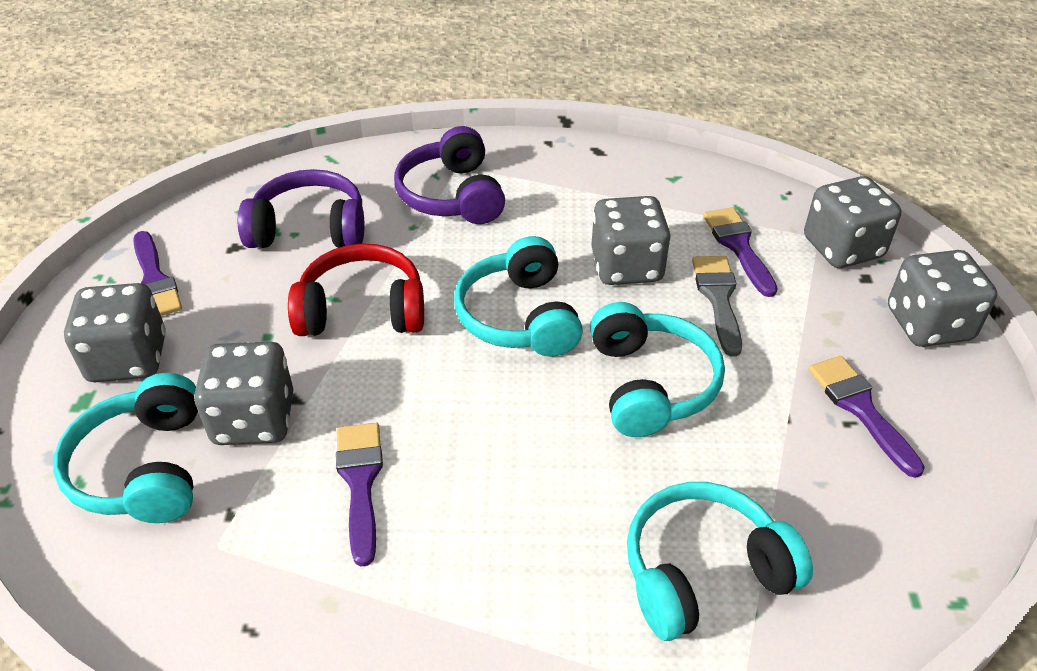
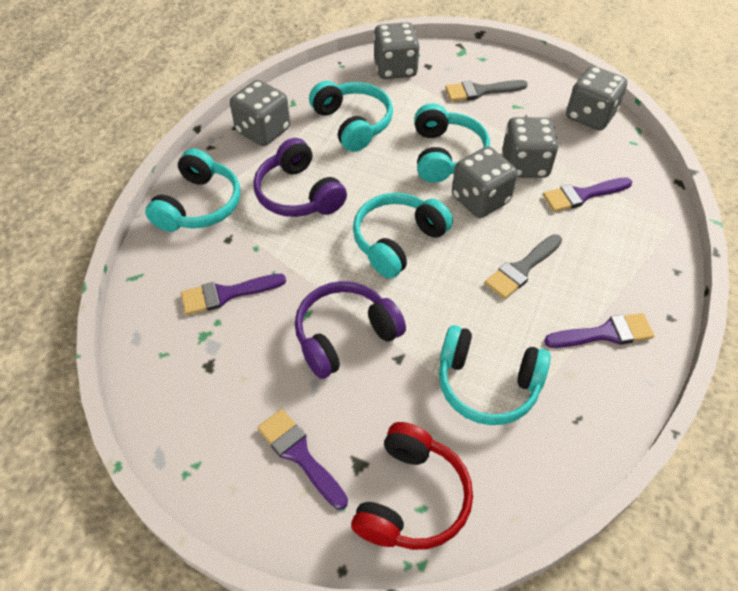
grey brush: 1 -> 2
turquoise headphones: 4 -> 5

